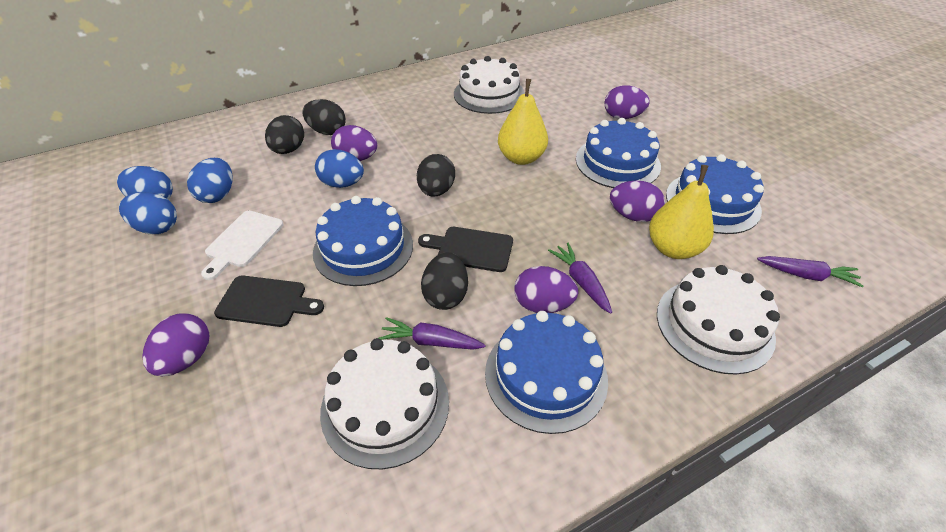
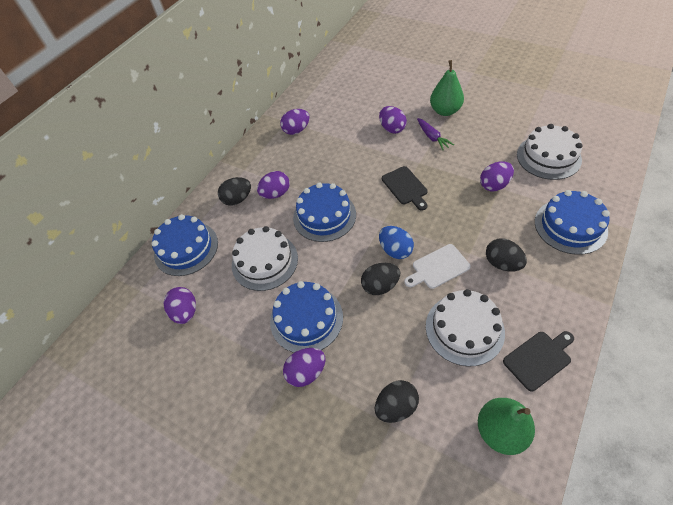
blue egg: 4 -> 1
green pear: 0 -> 2
purple carrot: 3 -> 1
purple egg: 5 -> 6
yellow pear: 2 -> 0

